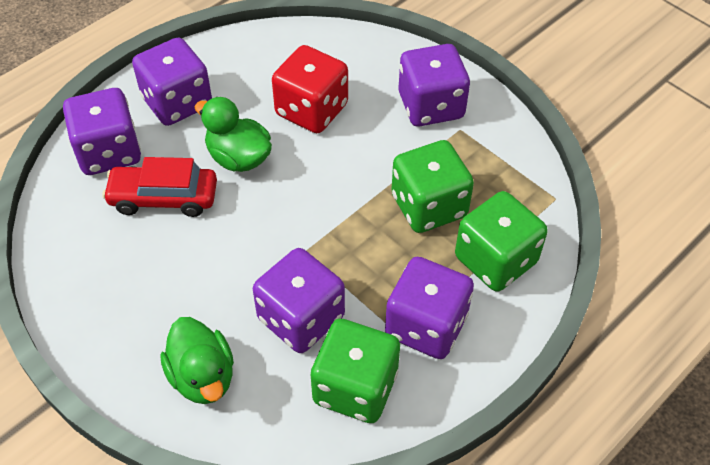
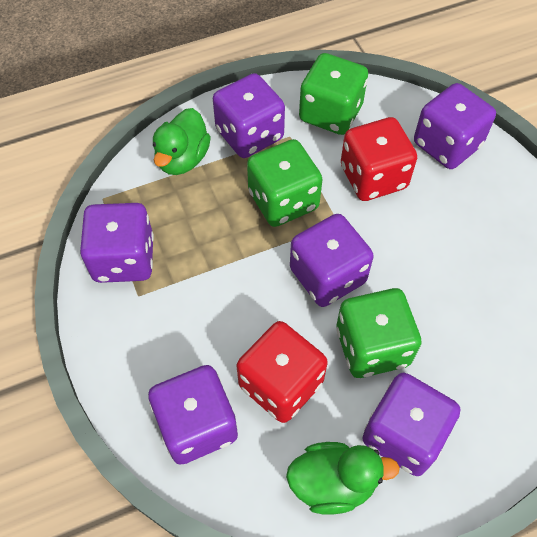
purple dice: 5 -> 6
red car: 1 -> 0
red dice: 1 -> 2

